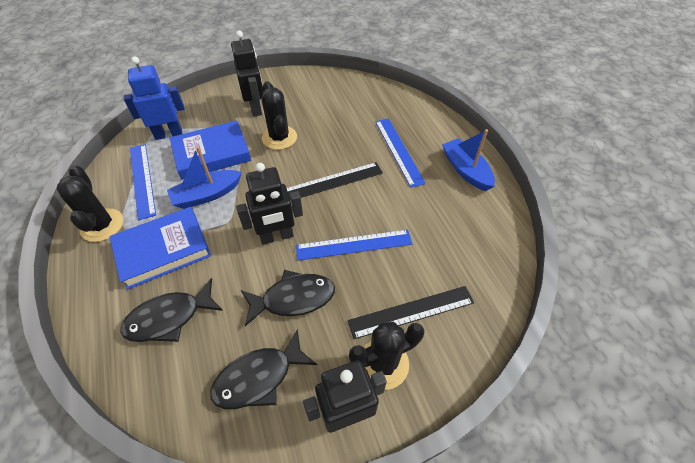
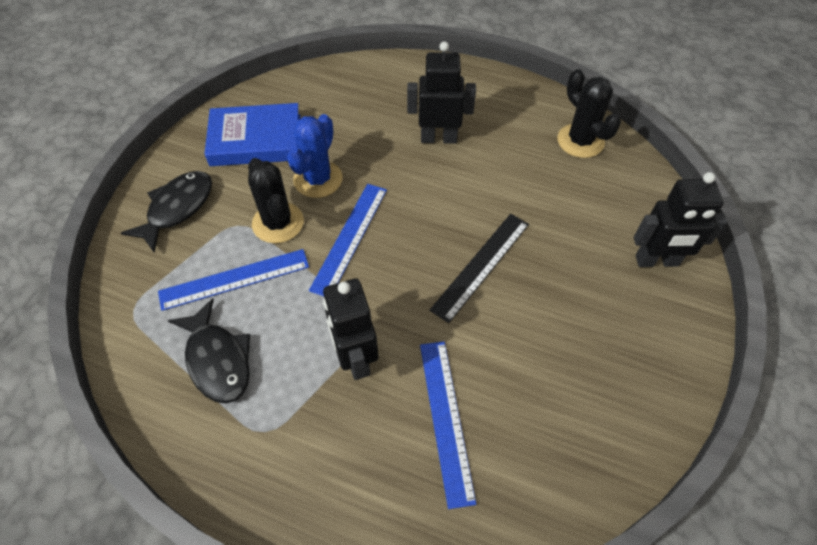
black cactus: 3 -> 2
black fish: 3 -> 2
black ruler: 2 -> 1
blue boat: 2 -> 0
blue book: 2 -> 1
blue cactus: 0 -> 1
blue robot: 1 -> 0

